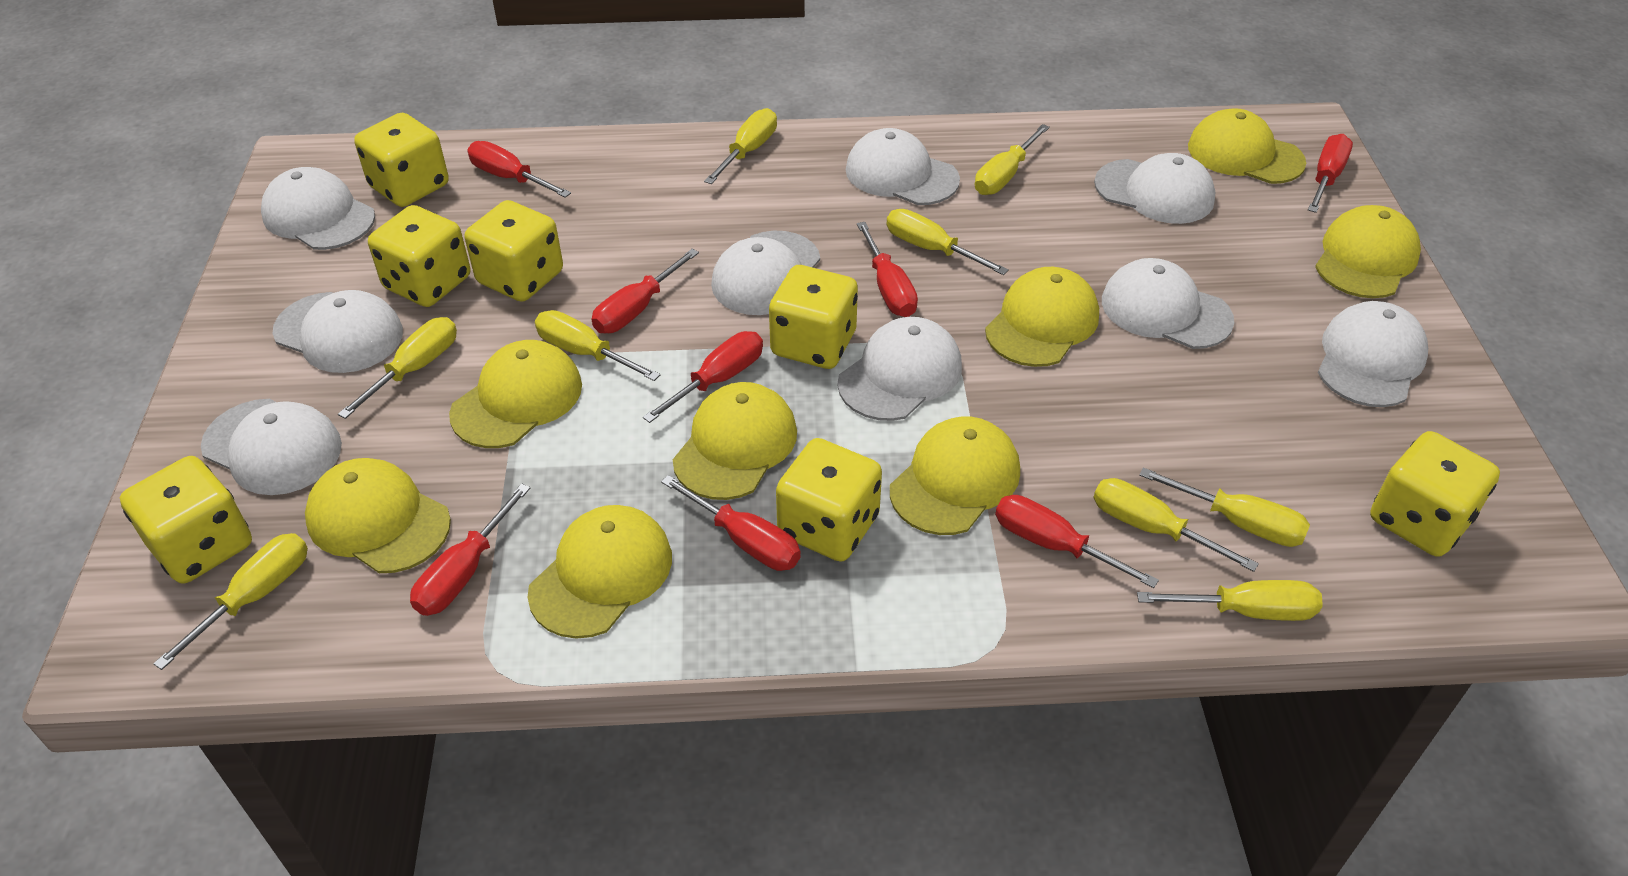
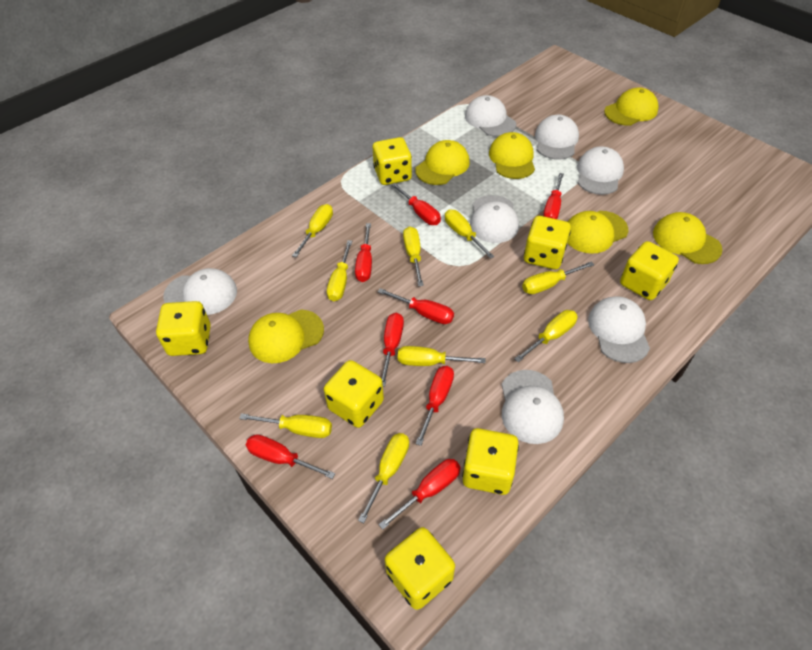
white cap: 9 -> 7
yellow cap: 8 -> 6

